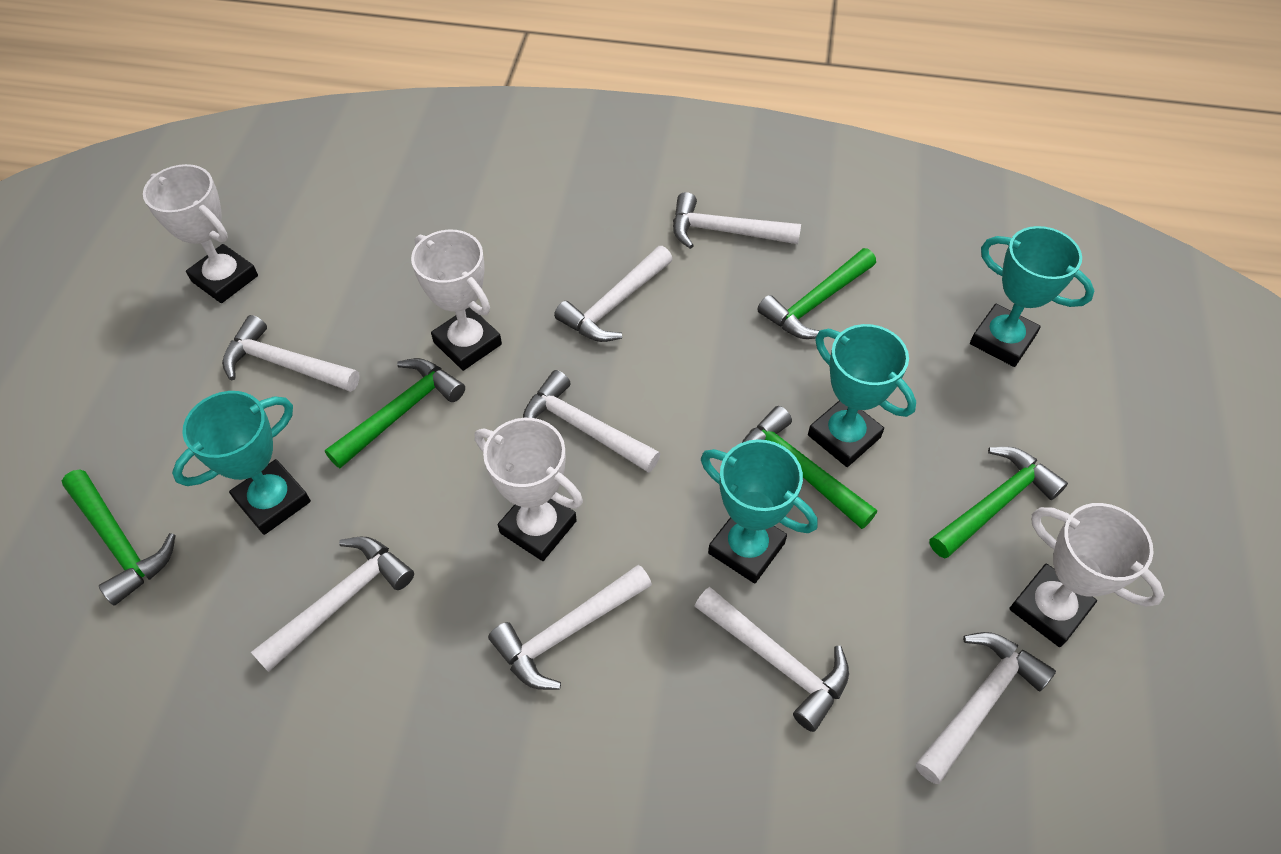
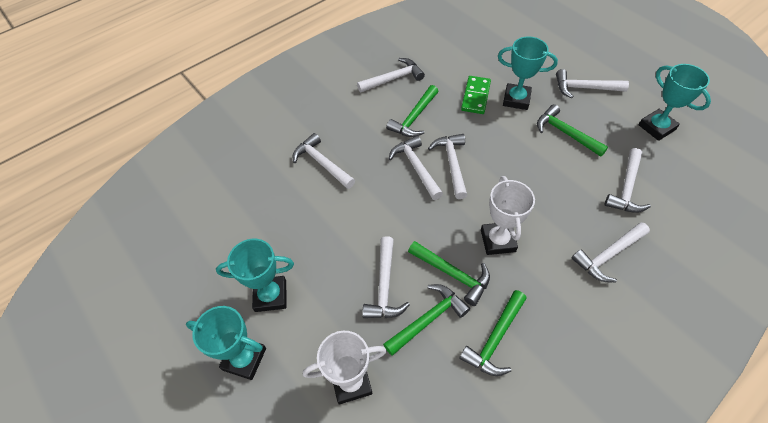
green domino: 0 -> 1
white trophy: 4 -> 2

